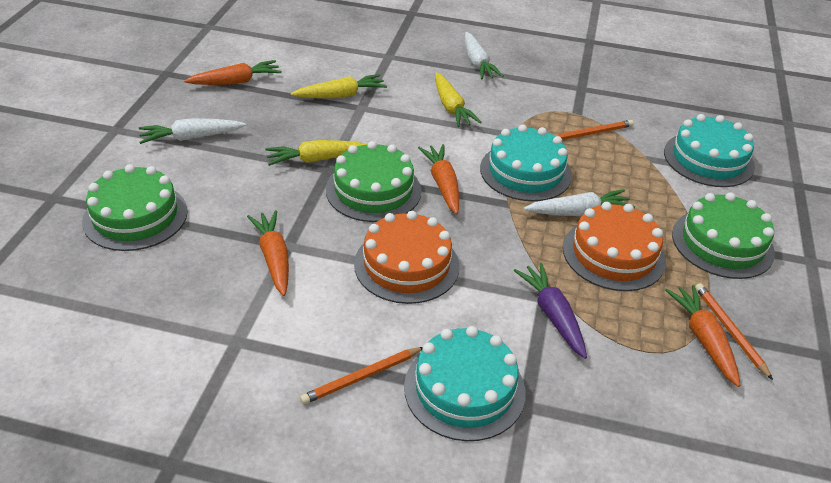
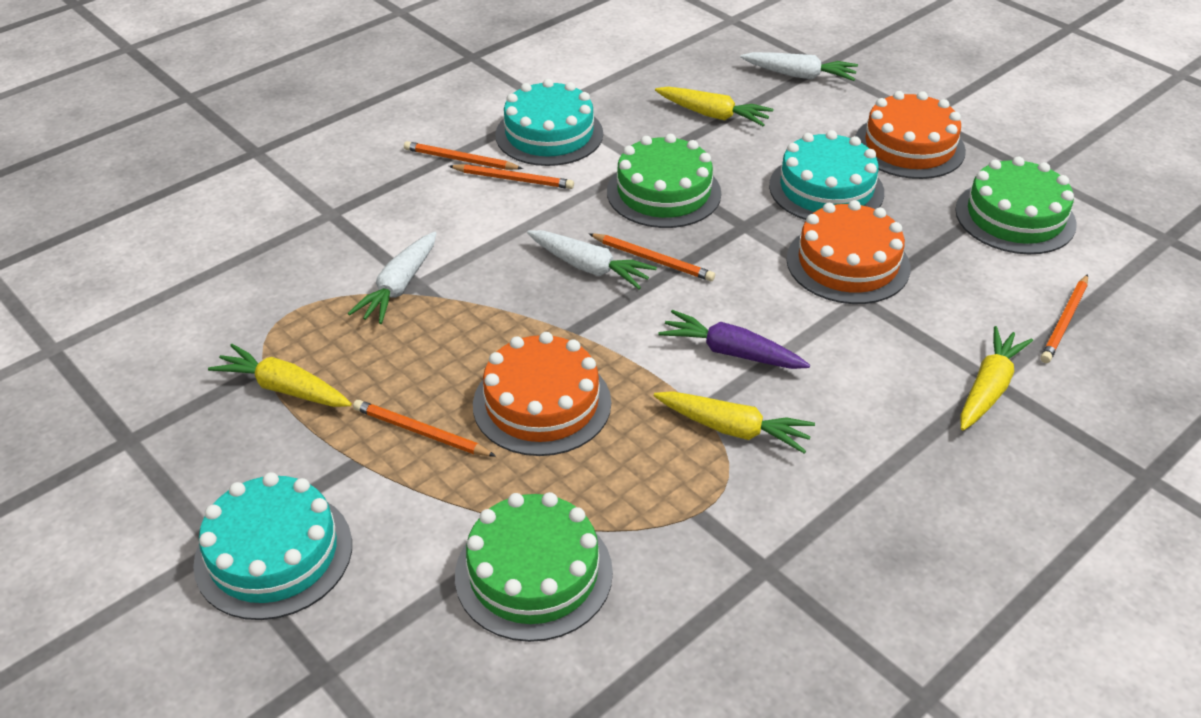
orange cake: 2 -> 3
orange carrot: 4 -> 0
orange pencil: 3 -> 5
yellow carrot: 3 -> 4

